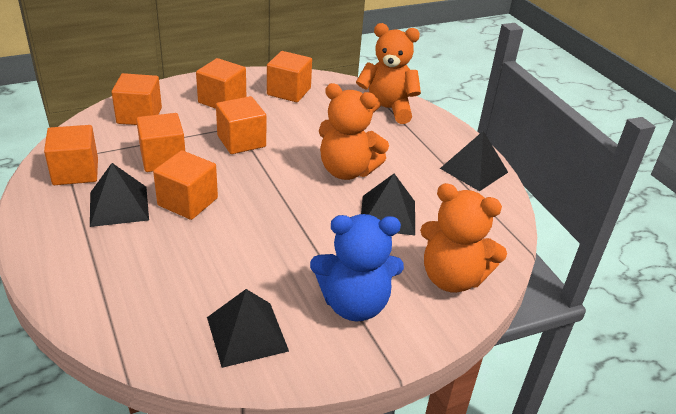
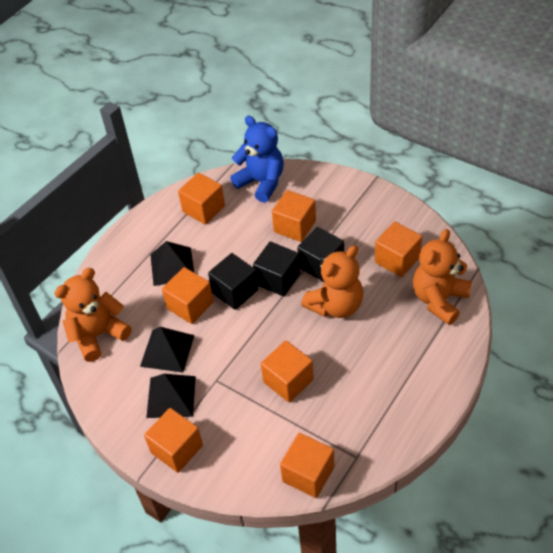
black cube: 0 -> 3
black pyramid: 4 -> 3

